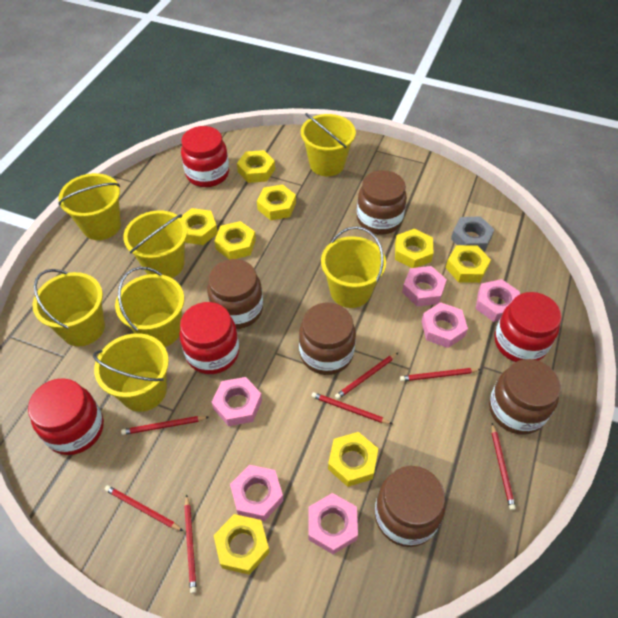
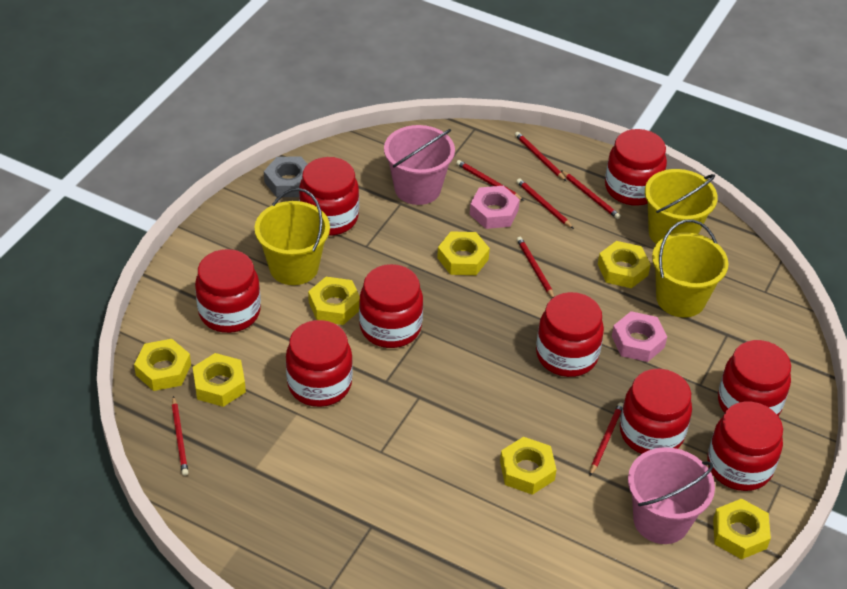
brown jar: 5 -> 0
pink bucket: 0 -> 2
pink nut: 6 -> 2
red jar: 4 -> 9
yellow bucket: 7 -> 3
yellow nut: 8 -> 7

